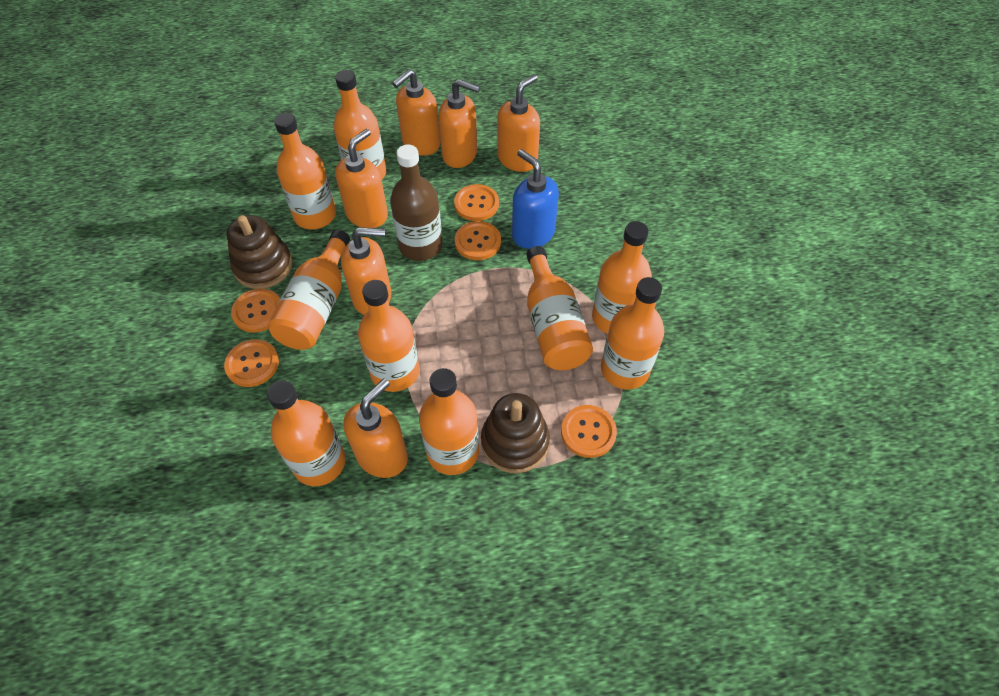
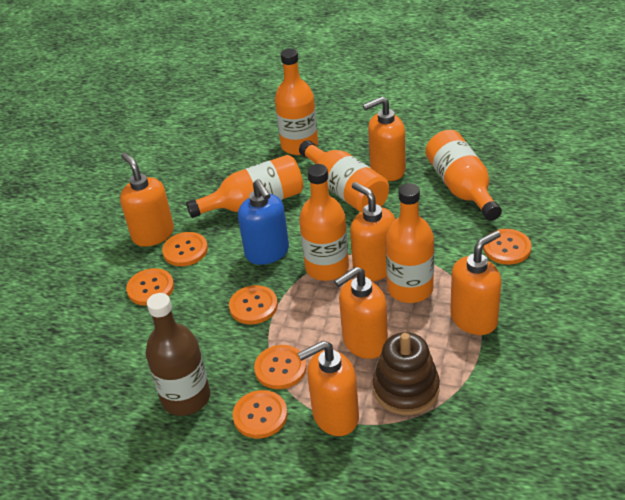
brown stacking toy: 2 -> 1
orange bottle: 9 -> 6
orange button: 5 -> 6

